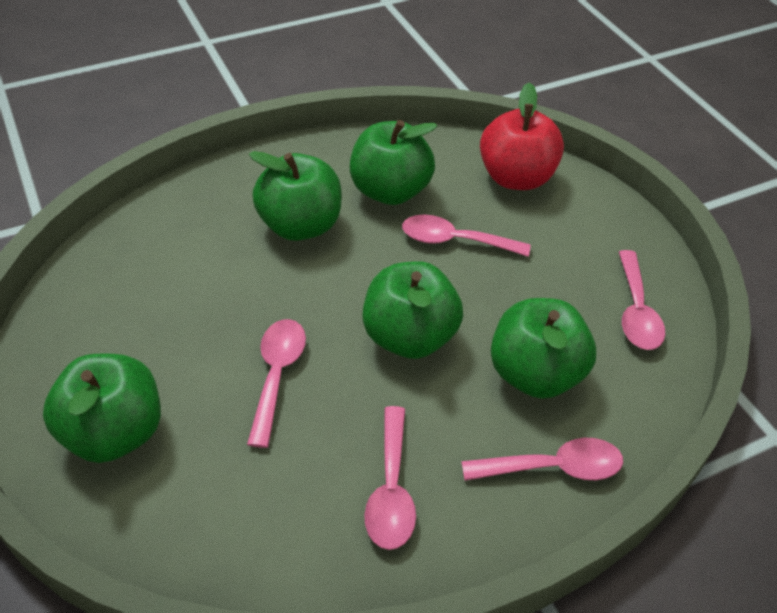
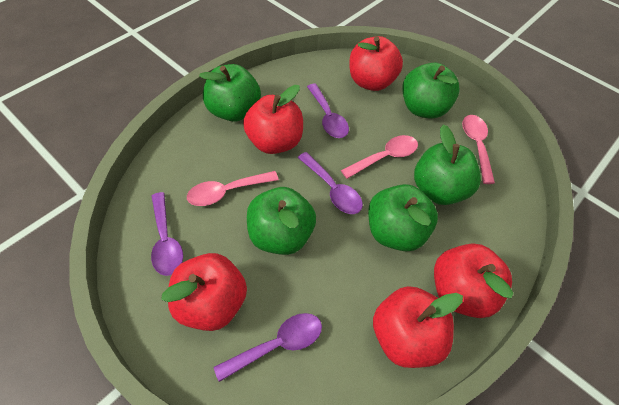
pink spoon: 5 -> 3
purple spoon: 0 -> 4
red apple: 1 -> 5

